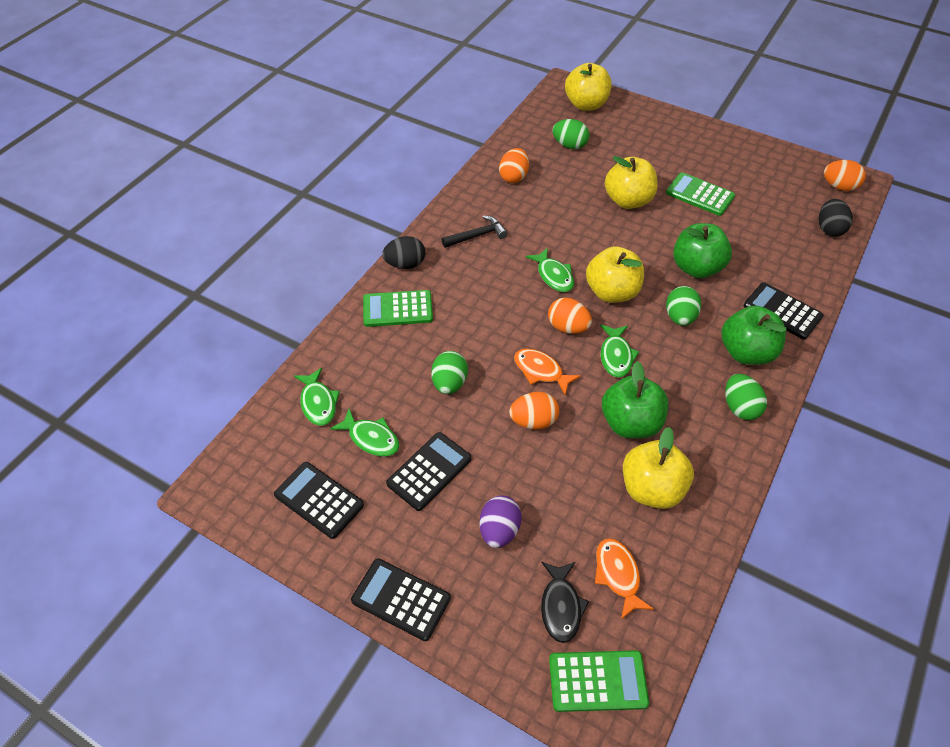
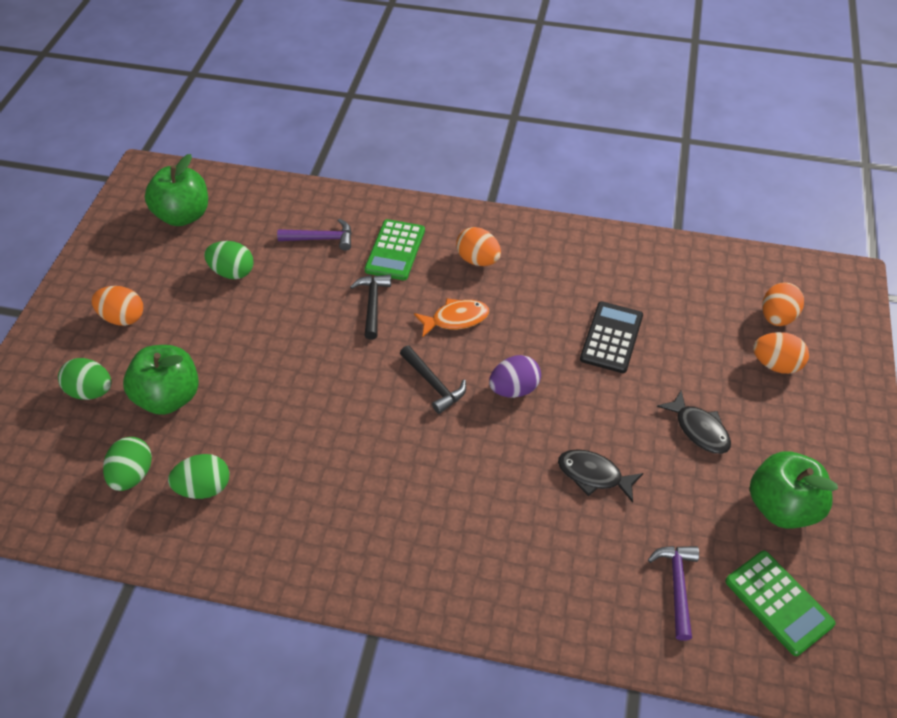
black calculator: 4 -> 1
black egg: 2 -> 0
black fish: 1 -> 2
black hammer: 1 -> 2
green calculator: 3 -> 2
green fish: 4 -> 0
orange fish: 2 -> 1
purple hammer: 0 -> 2
yellow apple: 4 -> 0

